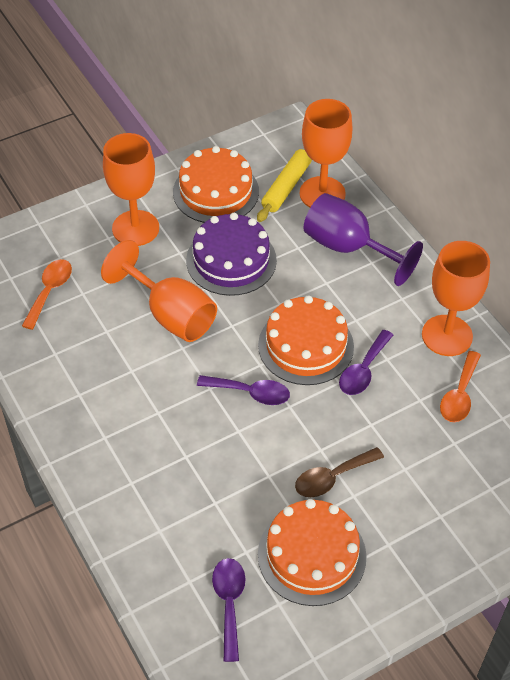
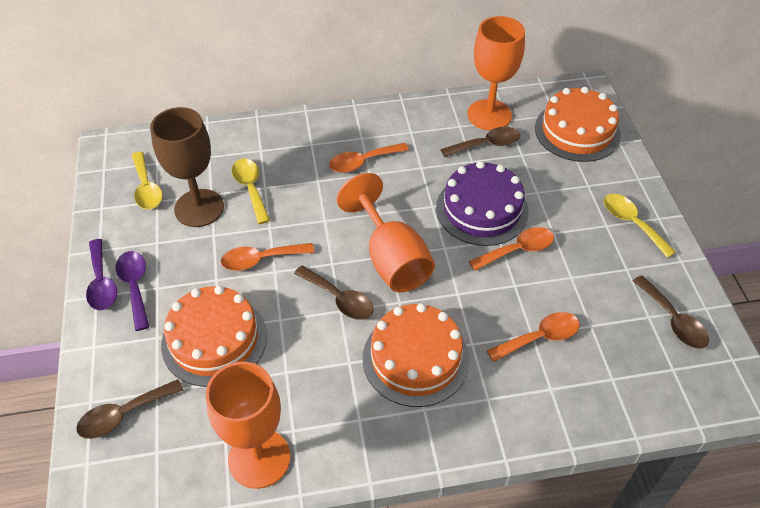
brown goblet: 0 -> 1
brown spoon: 1 -> 4
orange goblet: 4 -> 3
orange spoon: 2 -> 4
purple goblet: 1 -> 0
purple spoon: 3 -> 2
yellow rolling pin: 1 -> 0
yellow spoon: 0 -> 3

